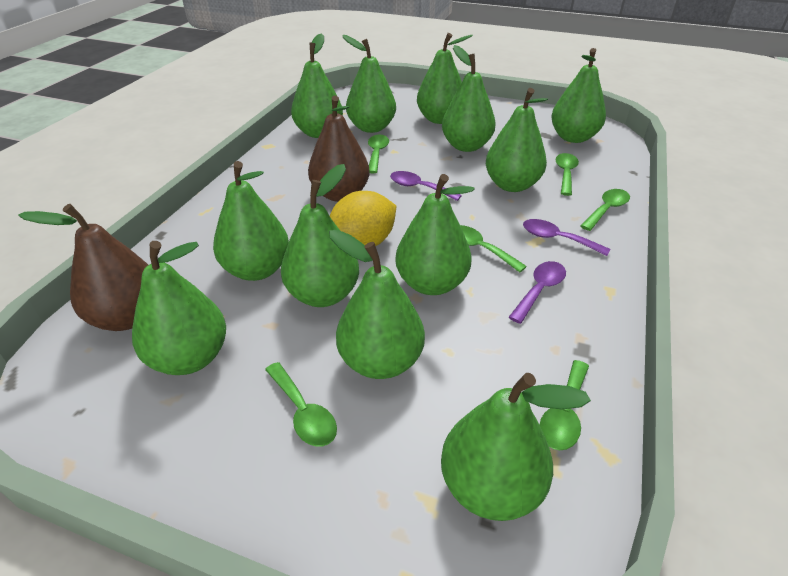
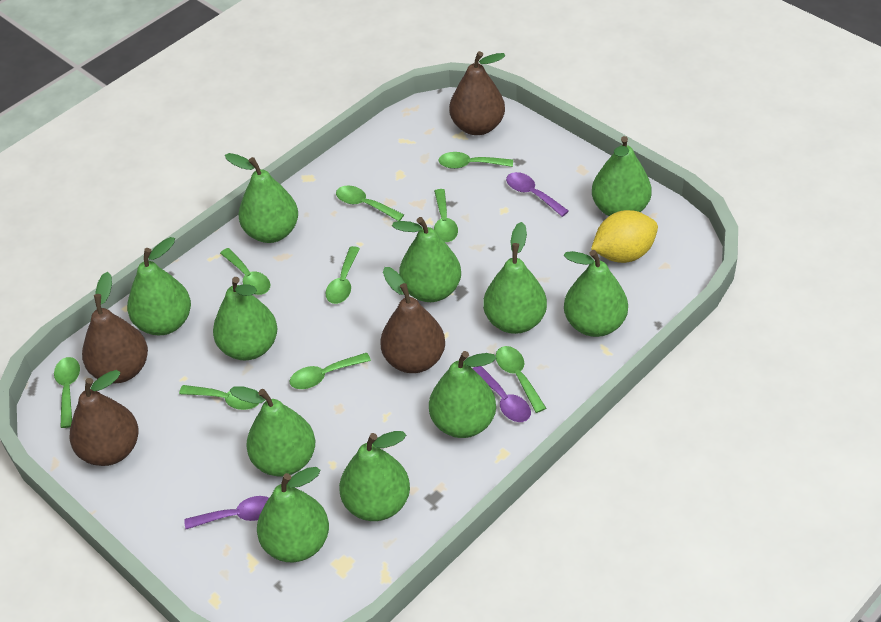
brown pear: 2 -> 4
green pear: 12 -> 11
green spoon: 6 -> 9

